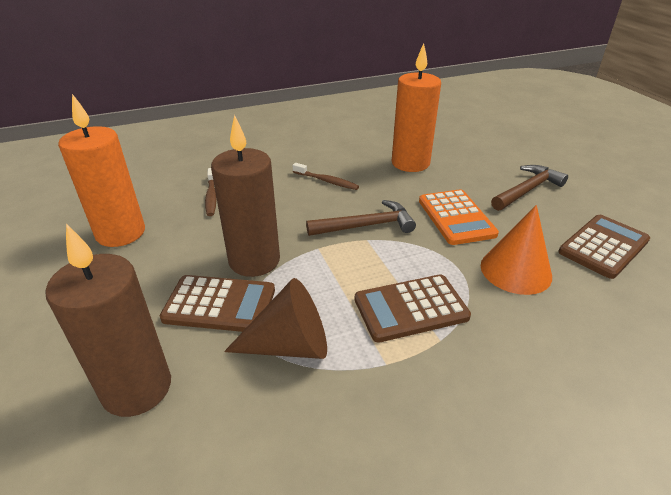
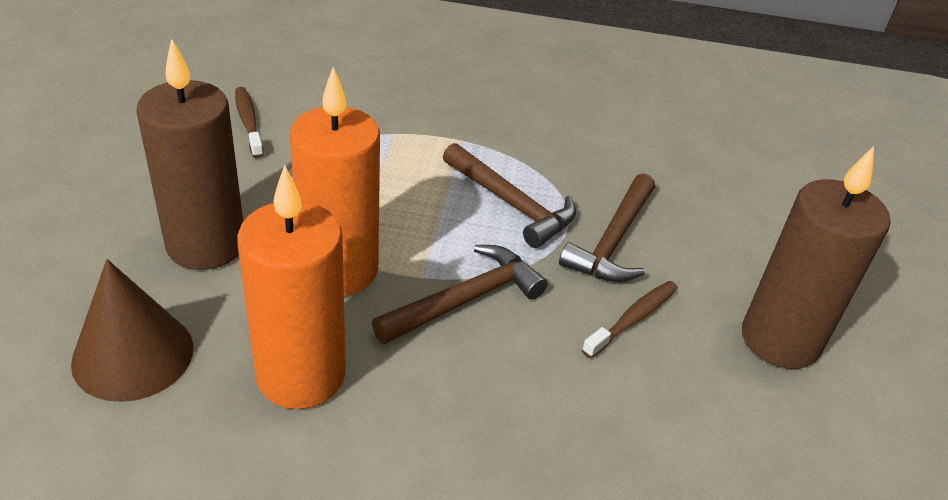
brown calculator: 3 -> 0
brown hammer: 2 -> 3
orange calculator: 1 -> 0
orange cone: 1 -> 0

